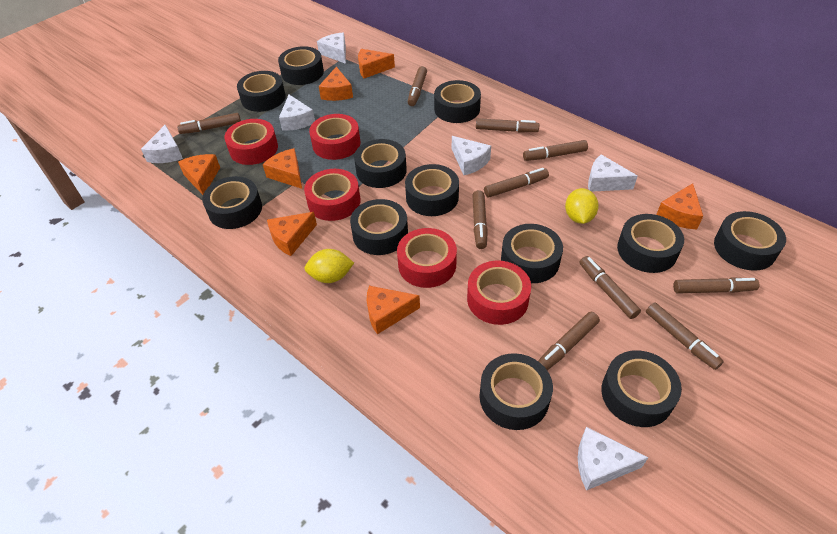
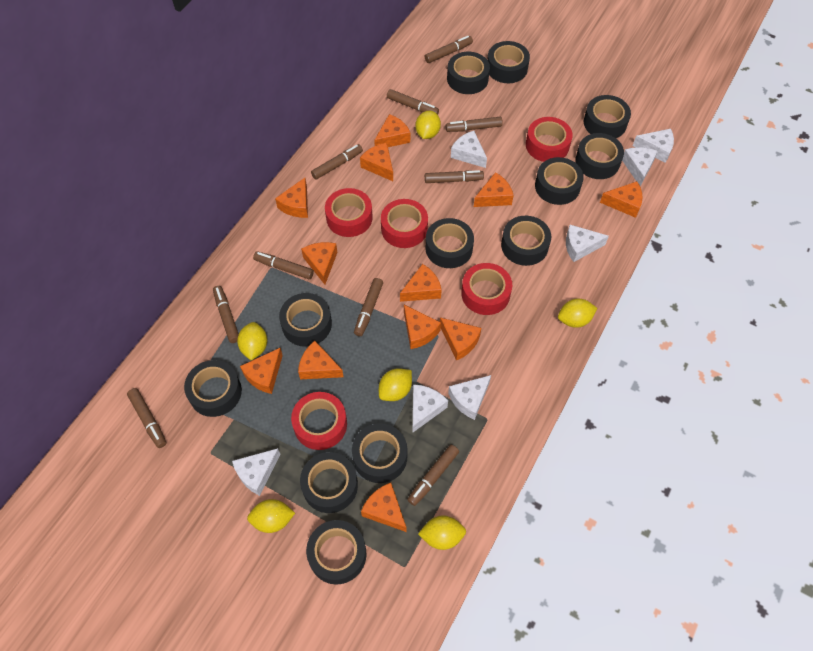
orange cheese: 7 -> 12
white cheese: 6 -> 7
yellow lemon: 2 -> 6

